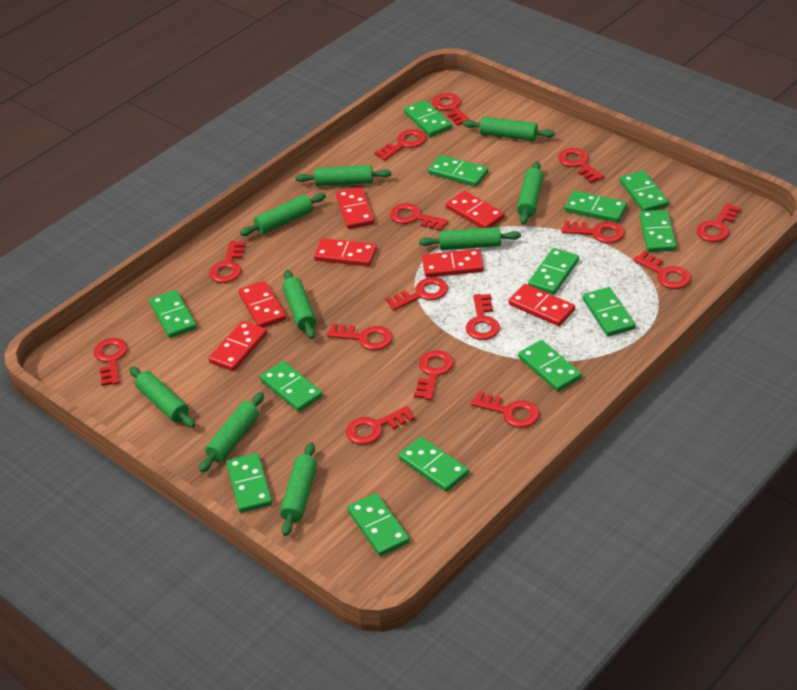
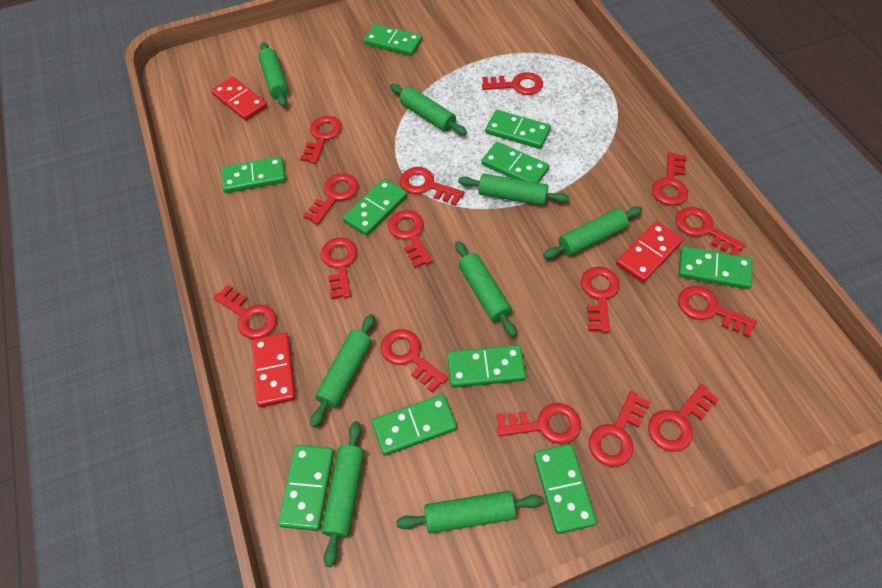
green domino: 13 -> 10
green rolling pin: 9 -> 8
red domino: 7 -> 3

